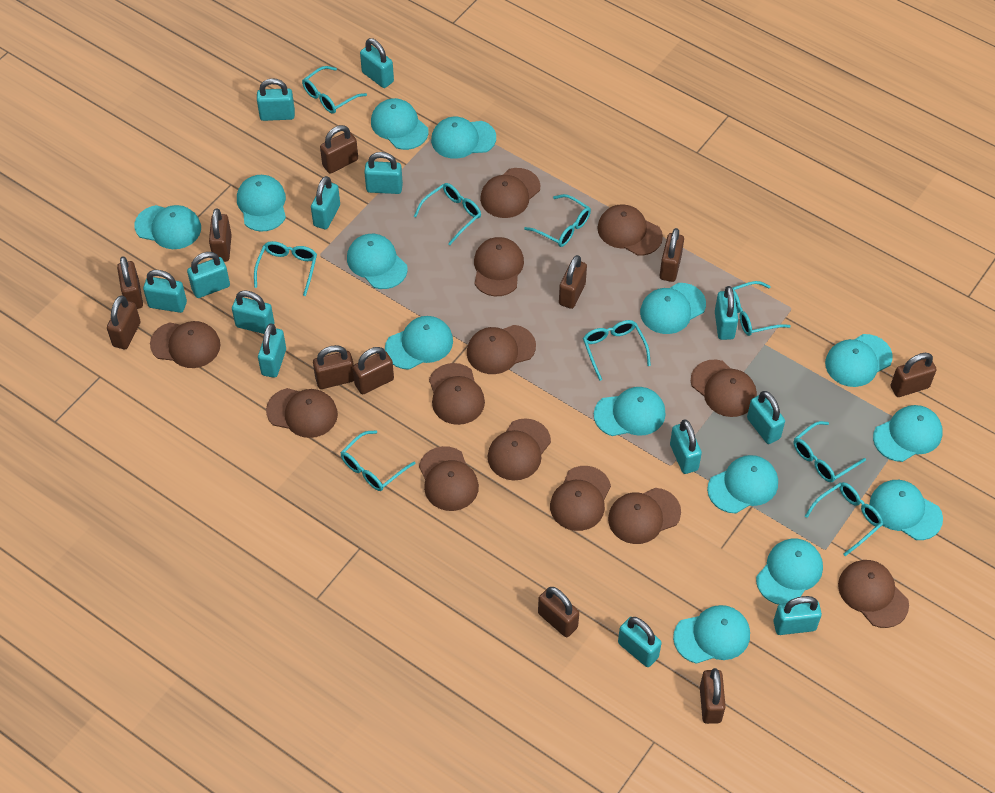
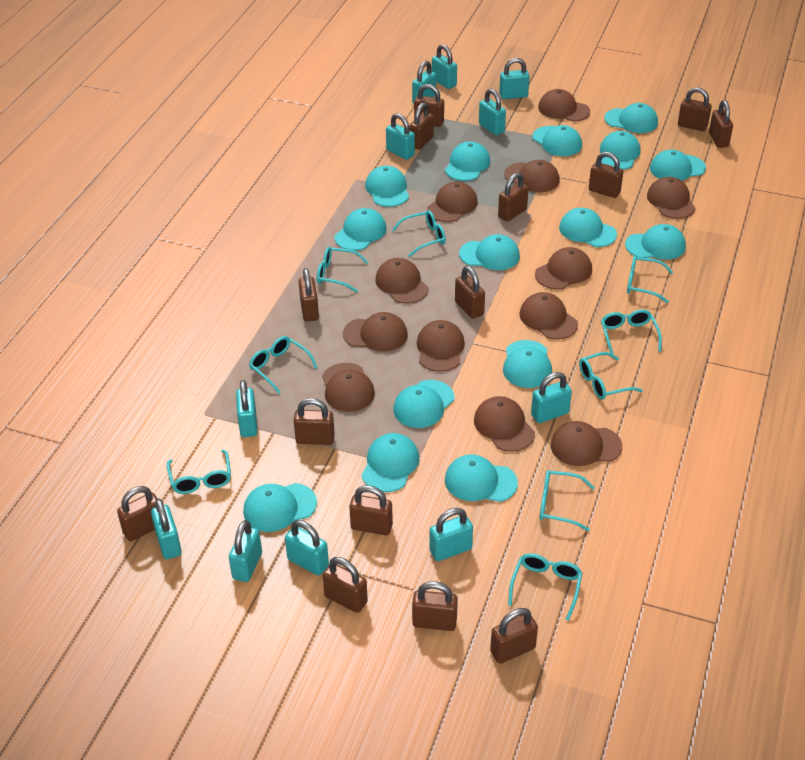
brown cap: 13 -> 12
brown padlock: 11 -> 14
turquoise cap: 14 -> 15
turquoise padlock: 13 -> 11

